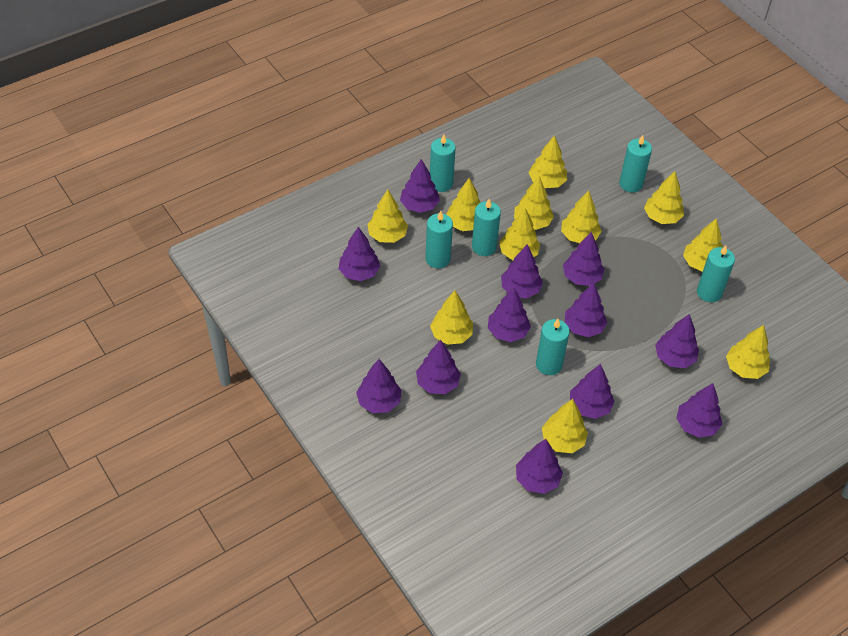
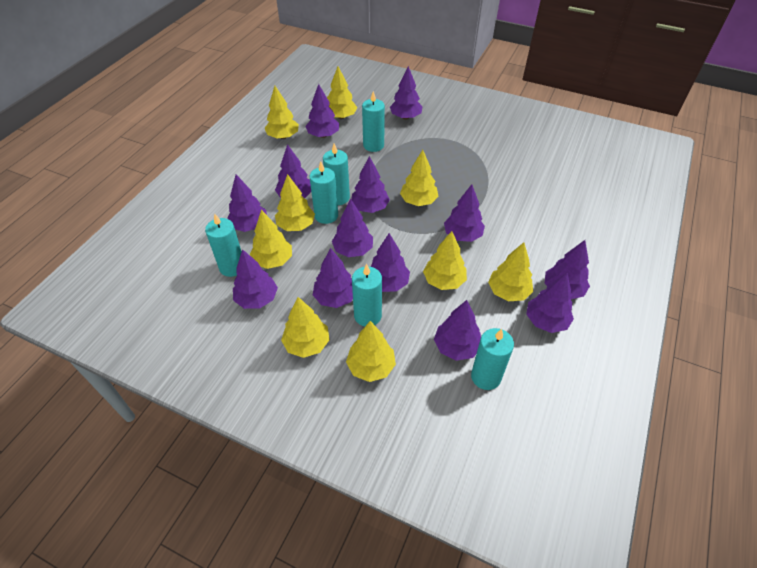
purple tree: 12 -> 13
yellow tree: 11 -> 9

